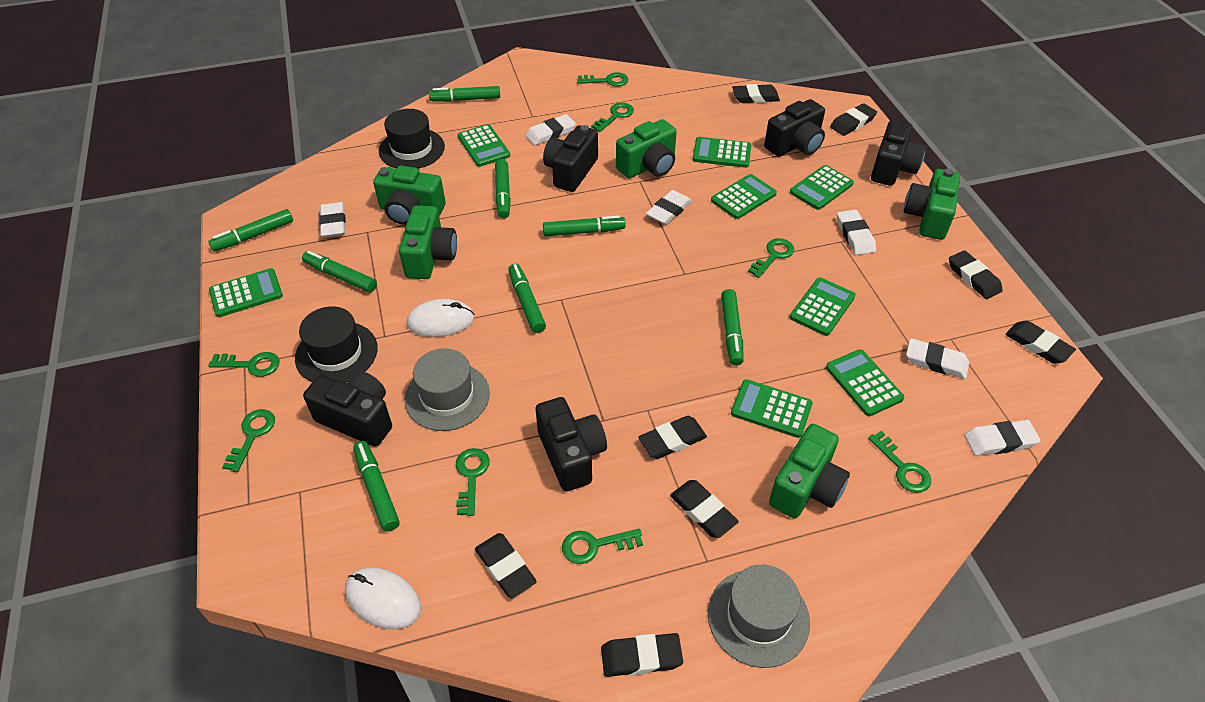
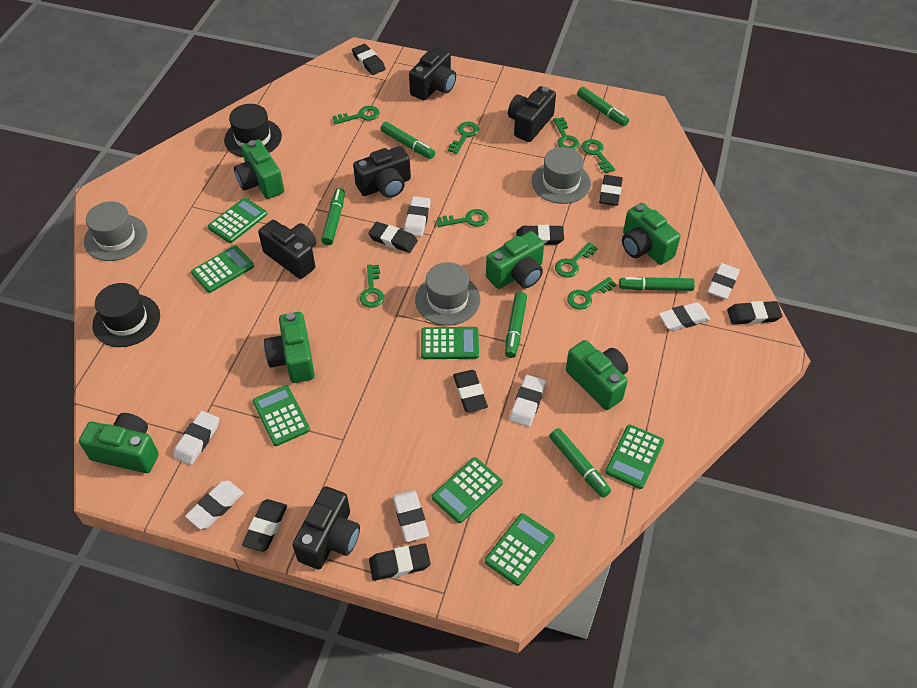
green calculator: 8 -> 7
green camera: 5 -> 6
green marker: 8 -> 6
grey hat: 2 -> 3
white eraser: 6 -> 7
white mouse: 2 -> 0

